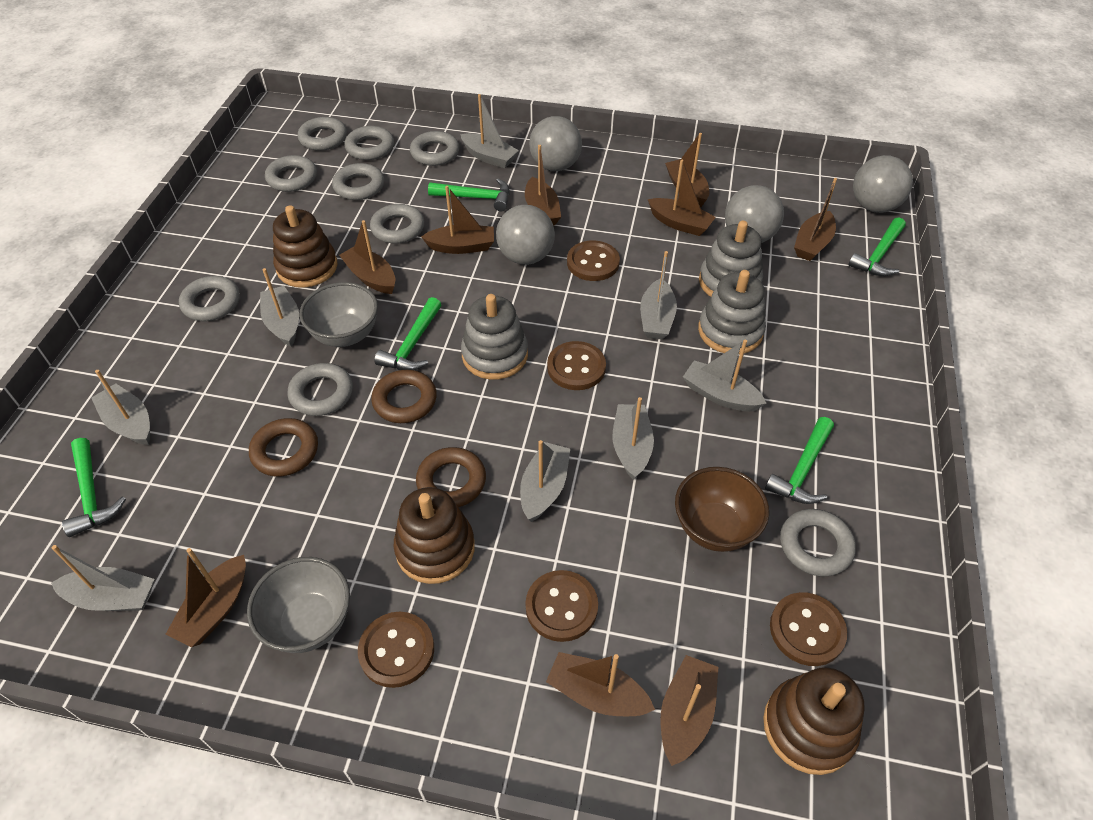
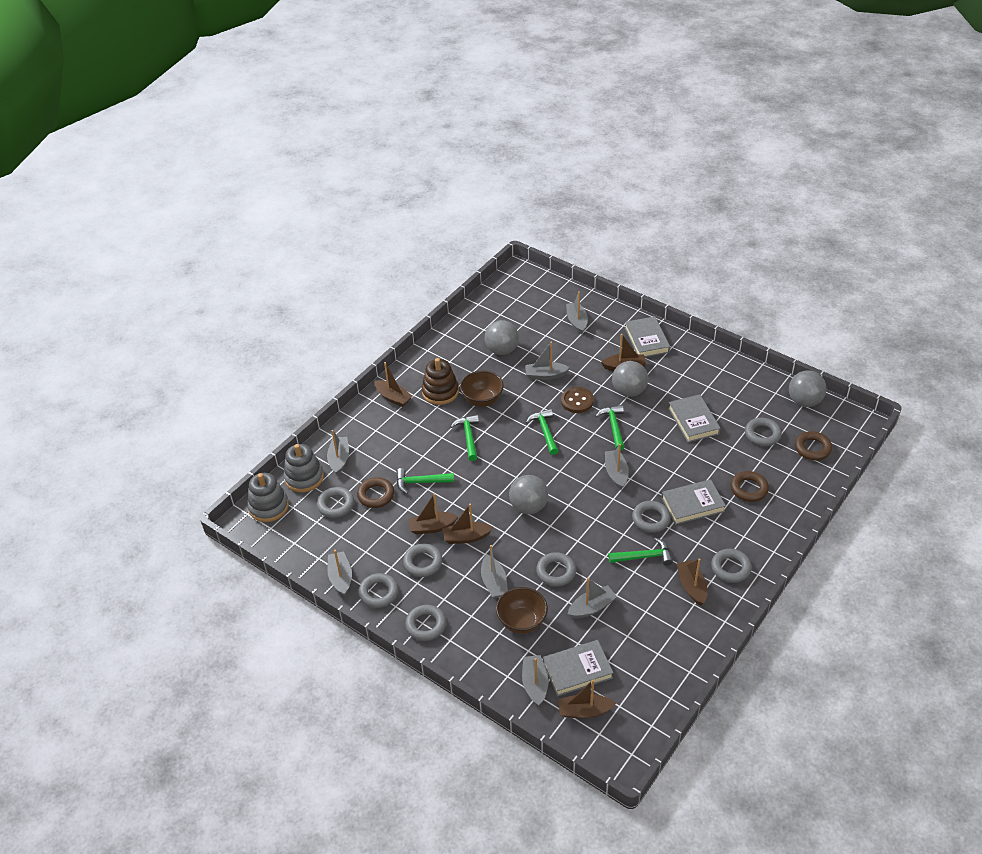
brown boat: 9 -> 6
brown bowl: 1 -> 2
brown button: 5 -> 1
brown stacking toy: 3 -> 1
grey book: 0 -> 4
grey bowl: 2 -> 0
grey ring: 9 -> 8
grey stacking toy: 3 -> 2

